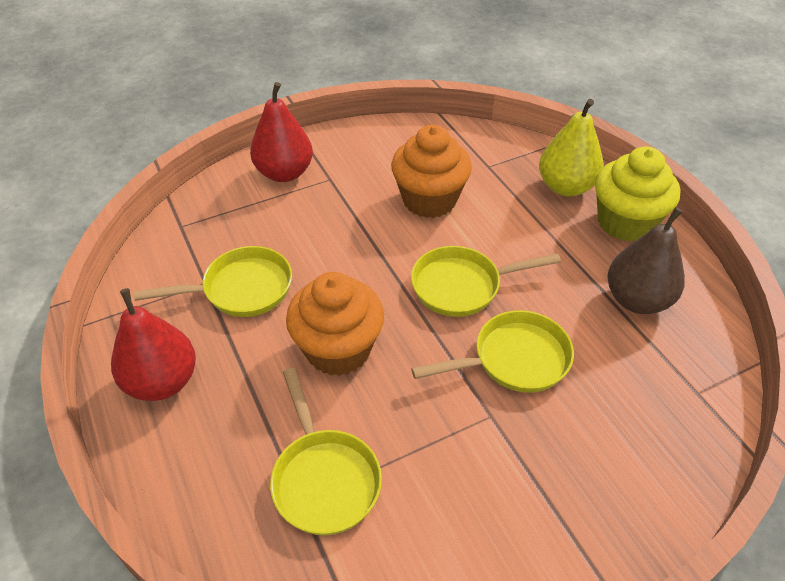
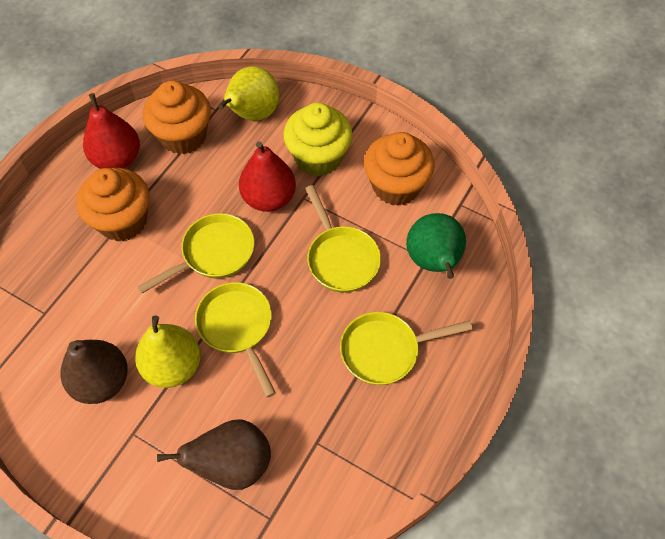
brown pear: 1 -> 2
green pear: 0 -> 1
orange cupcake: 2 -> 3
yellow pear: 1 -> 2

